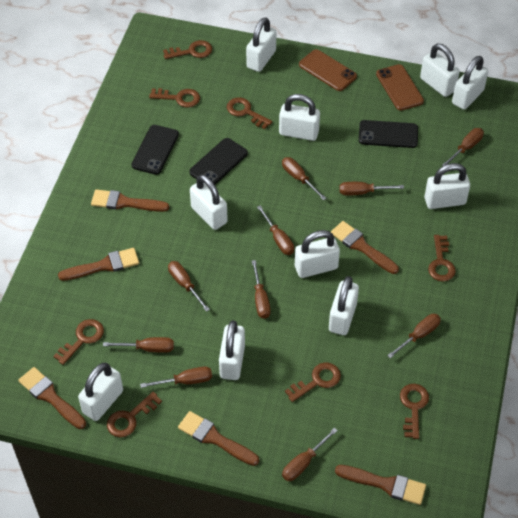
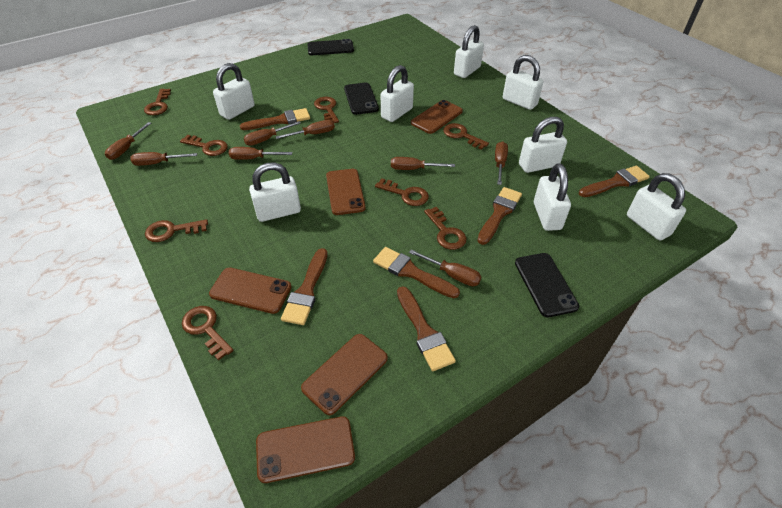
brown phone: 2 -> 5
brown screwdriver: 10 -> 8
white padlock: 10 -> 8

